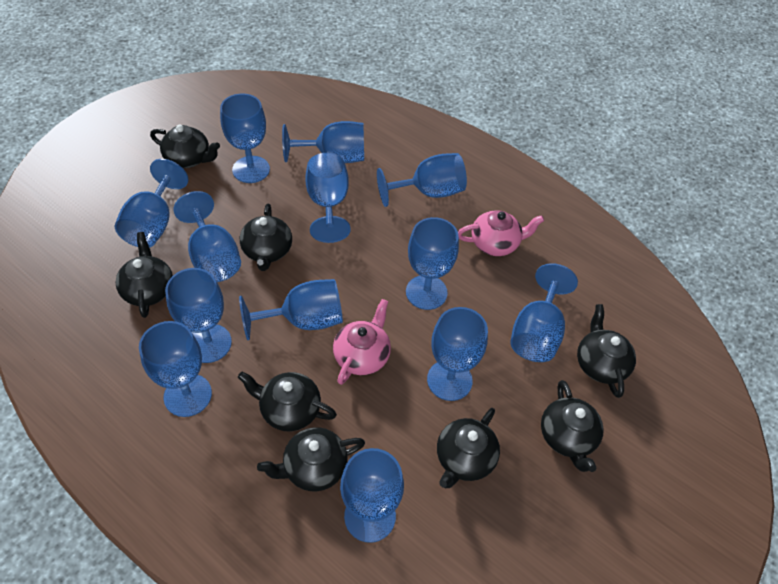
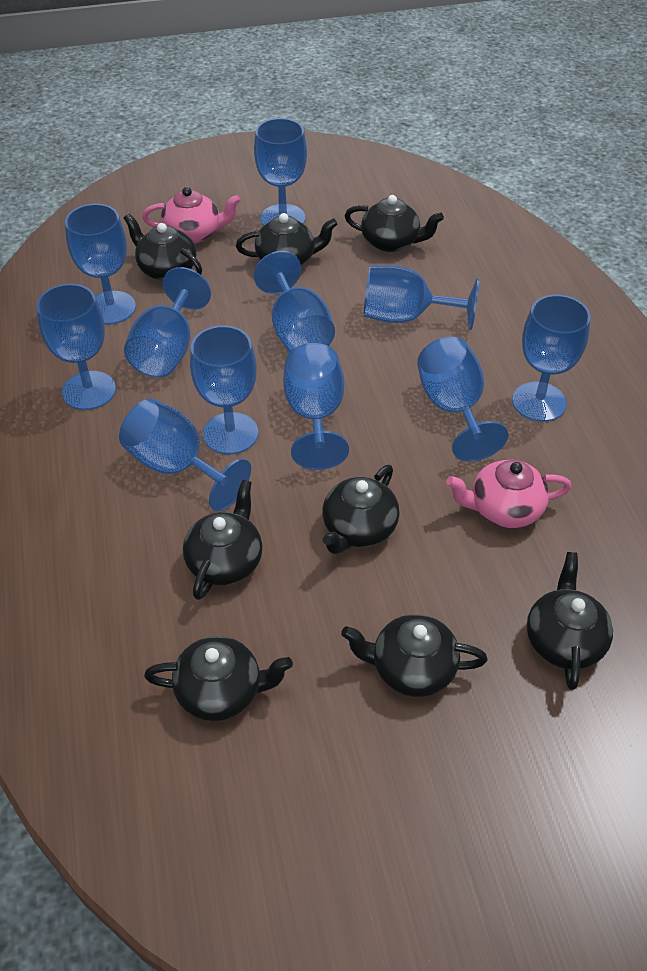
blue goblet: 13 -> 11

